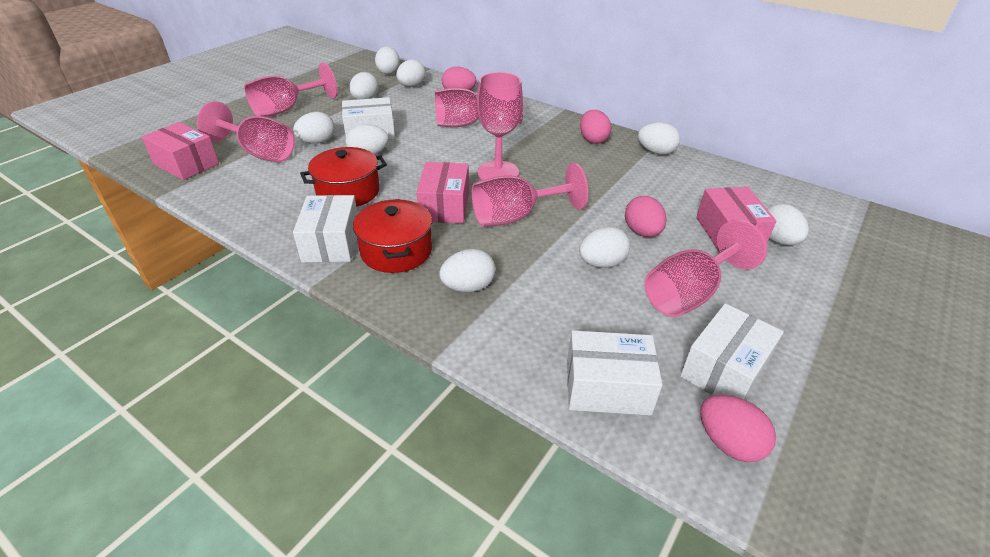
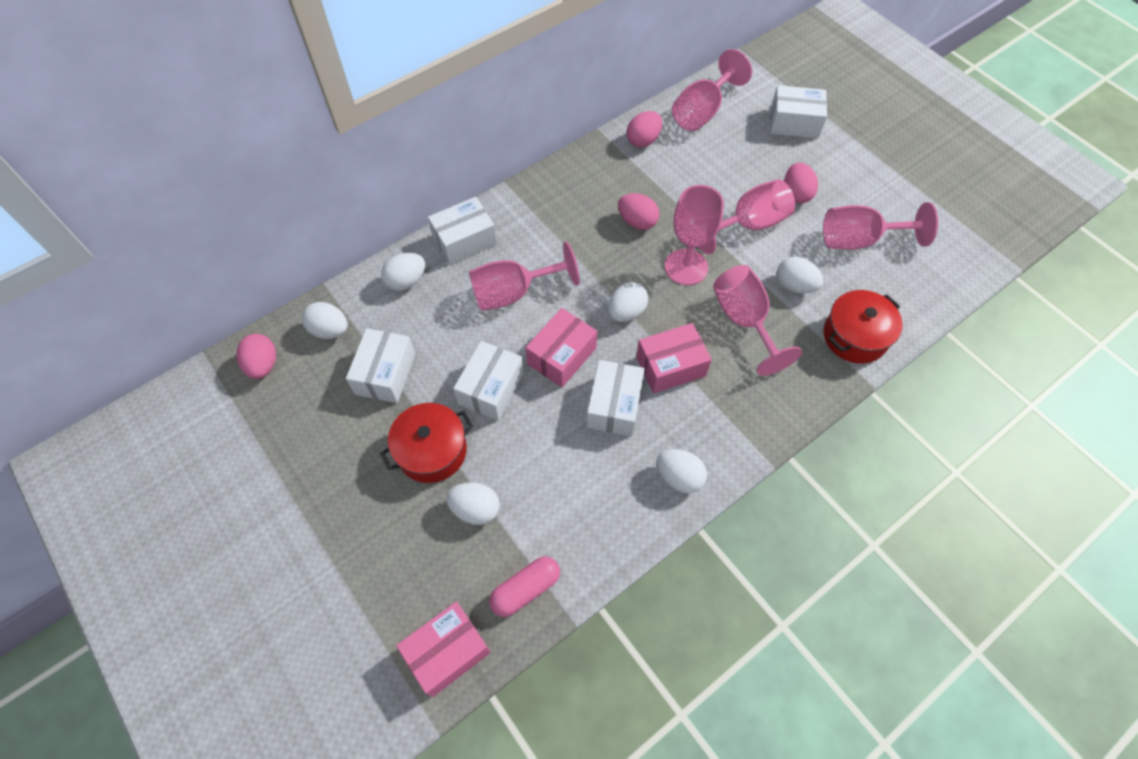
pink capsule: 0 -> 1
white box: 4 -> 5
white egg: 9 -> 6

